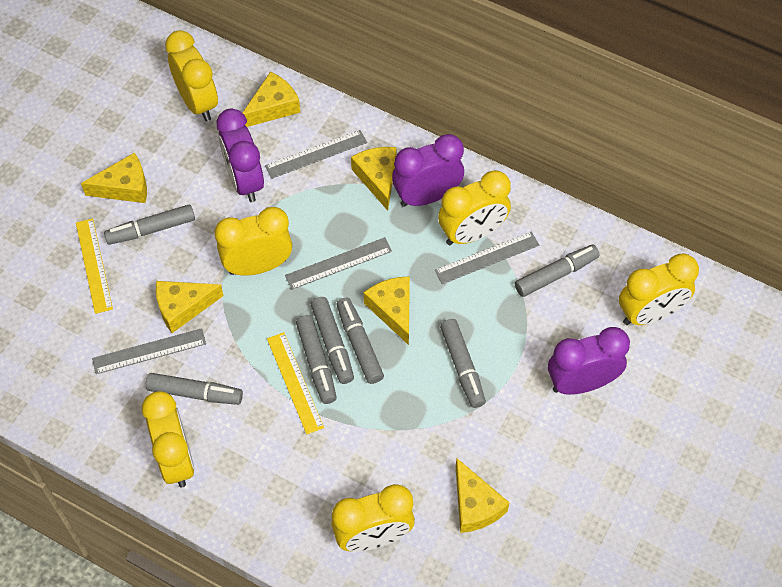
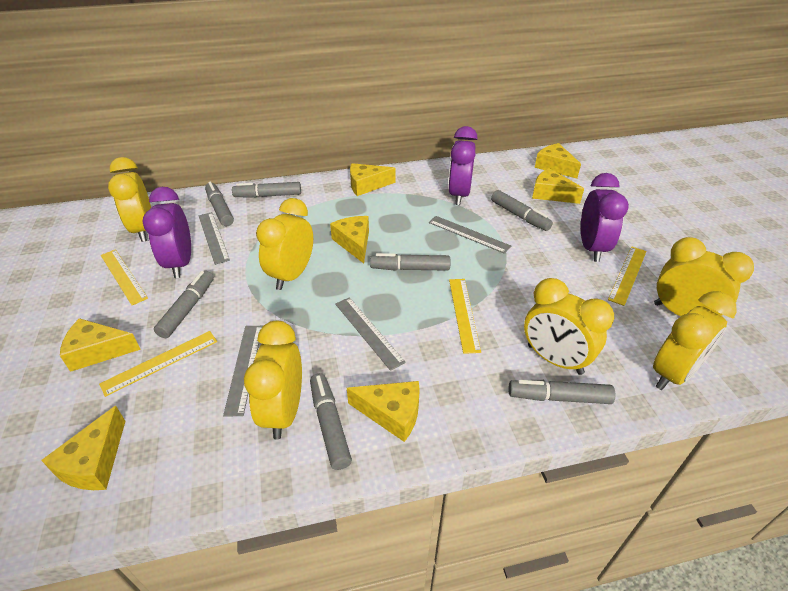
yellow cheese: 6 -> 7
yellow ruler: 2 -> 4

